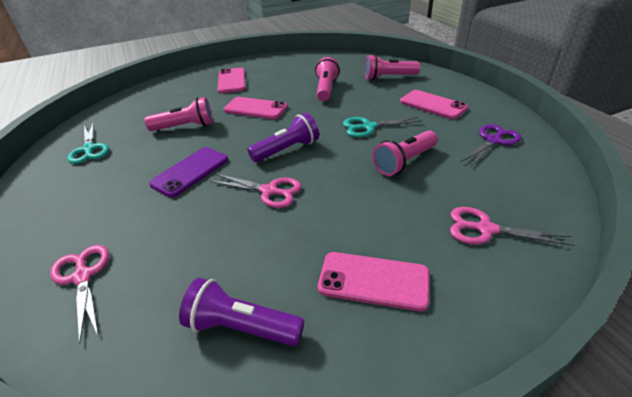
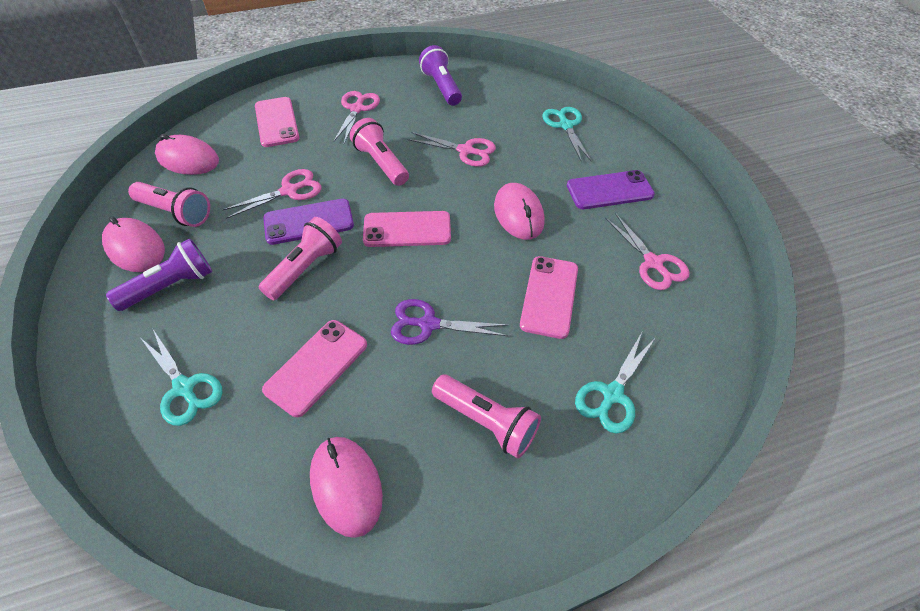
pink mouse: 0 -> 4
pink scissors: 3 -> 4
purple phone: 1 -> 2
turquoise scissors: 2 -> 3

